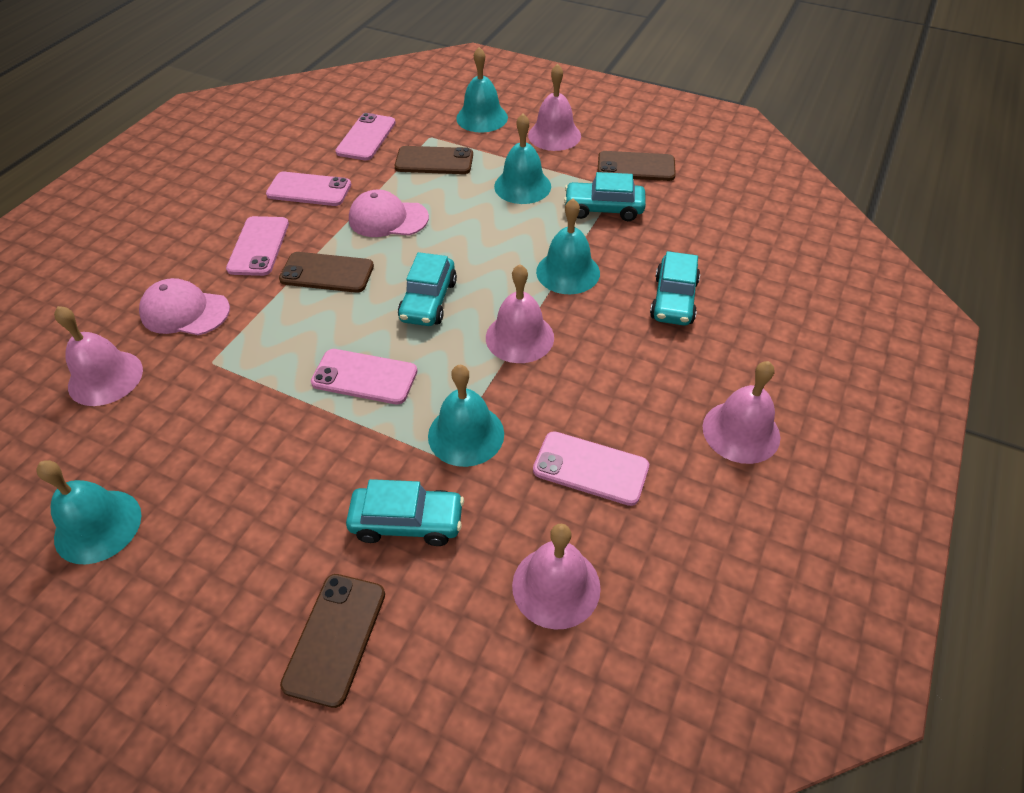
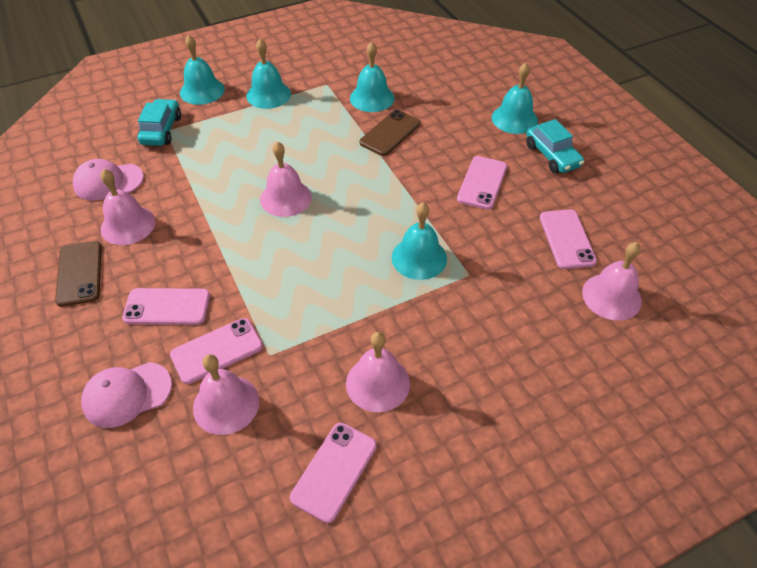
brown phone: 4 -> 2
turquoise car: 4 -> 2

